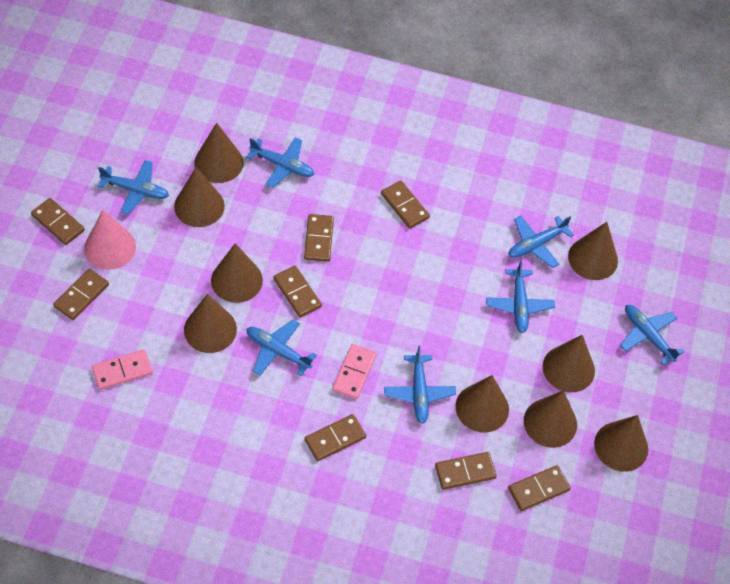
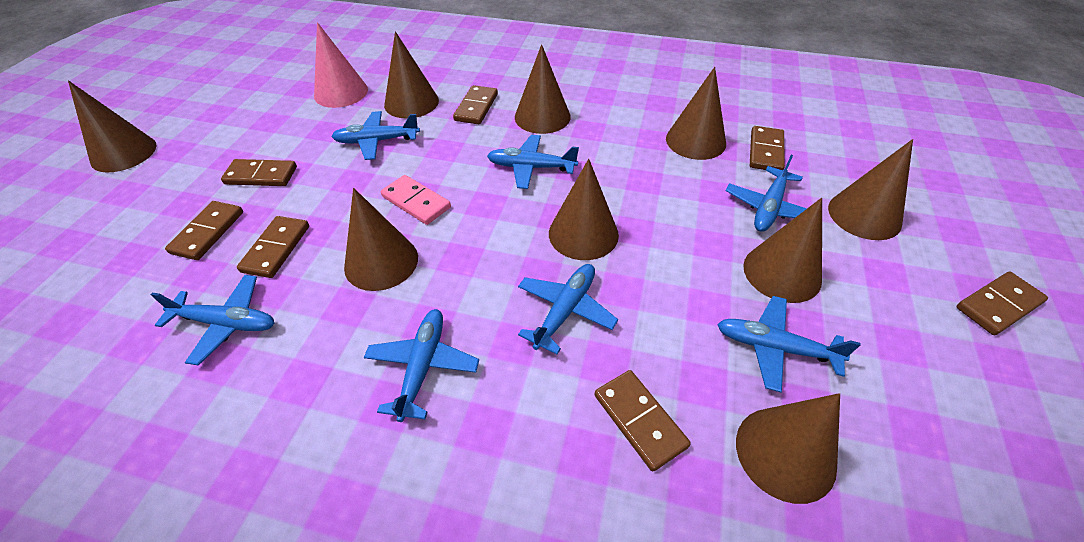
brown domino: 8 -> 7
pink domino: 2 -> 1

